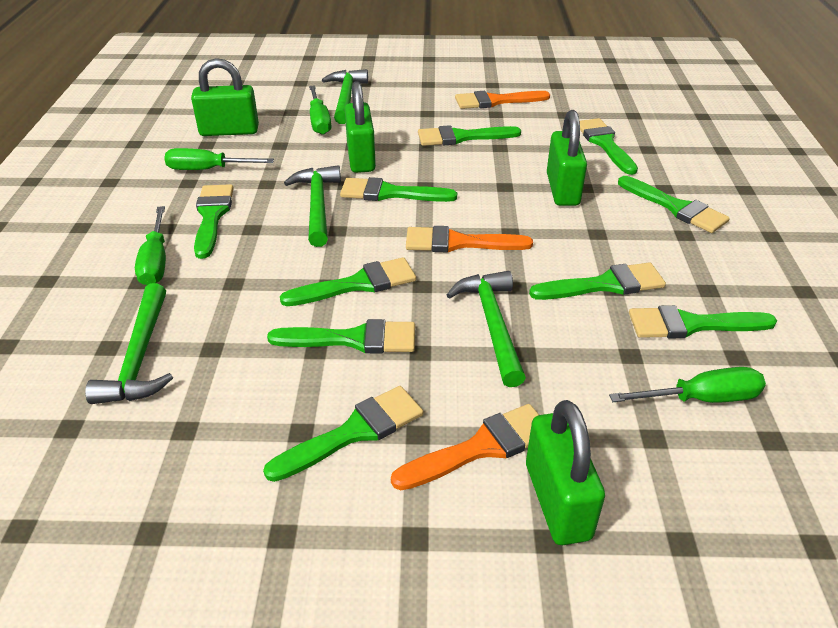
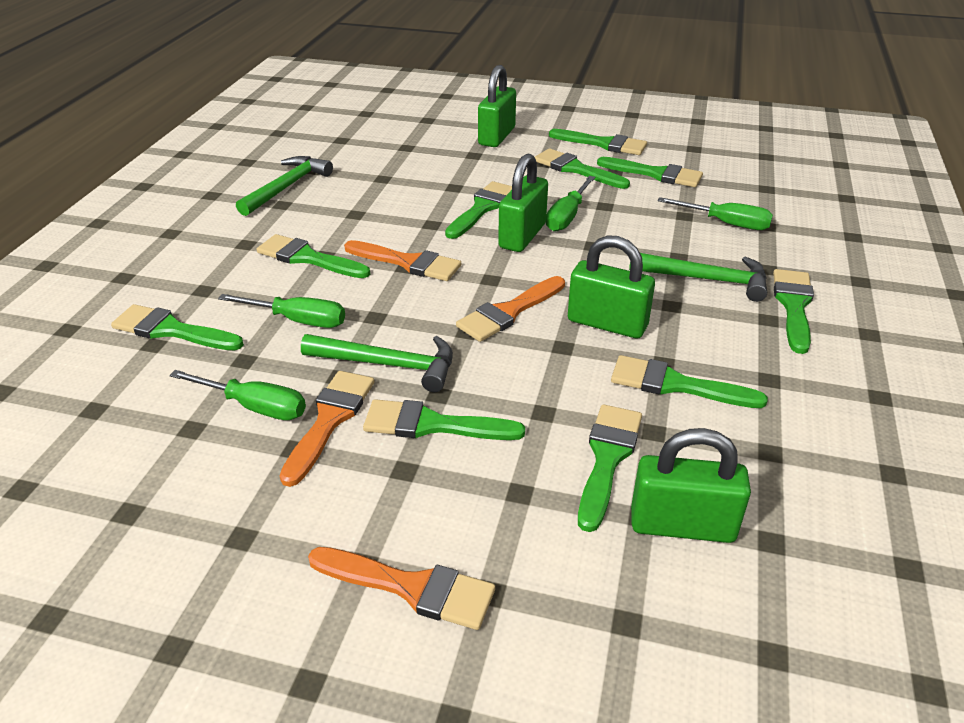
green hammer: 4 -> 3
orange brush: 3 -> 4

